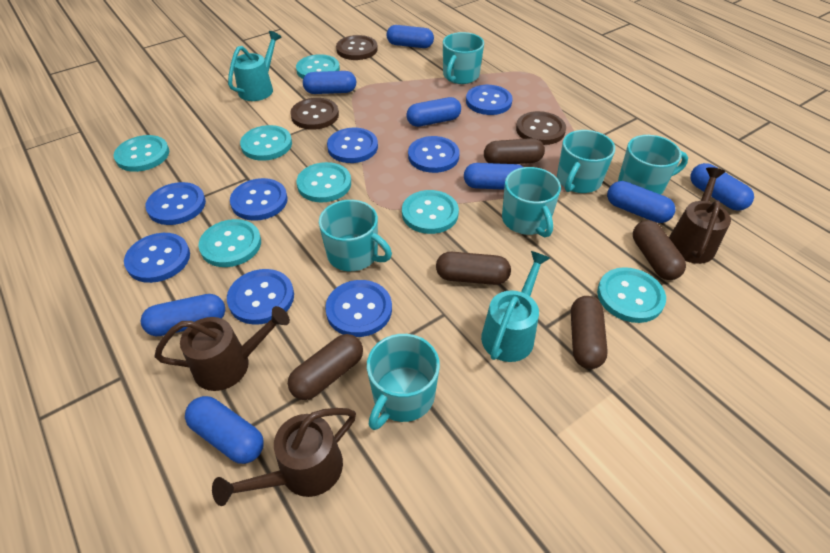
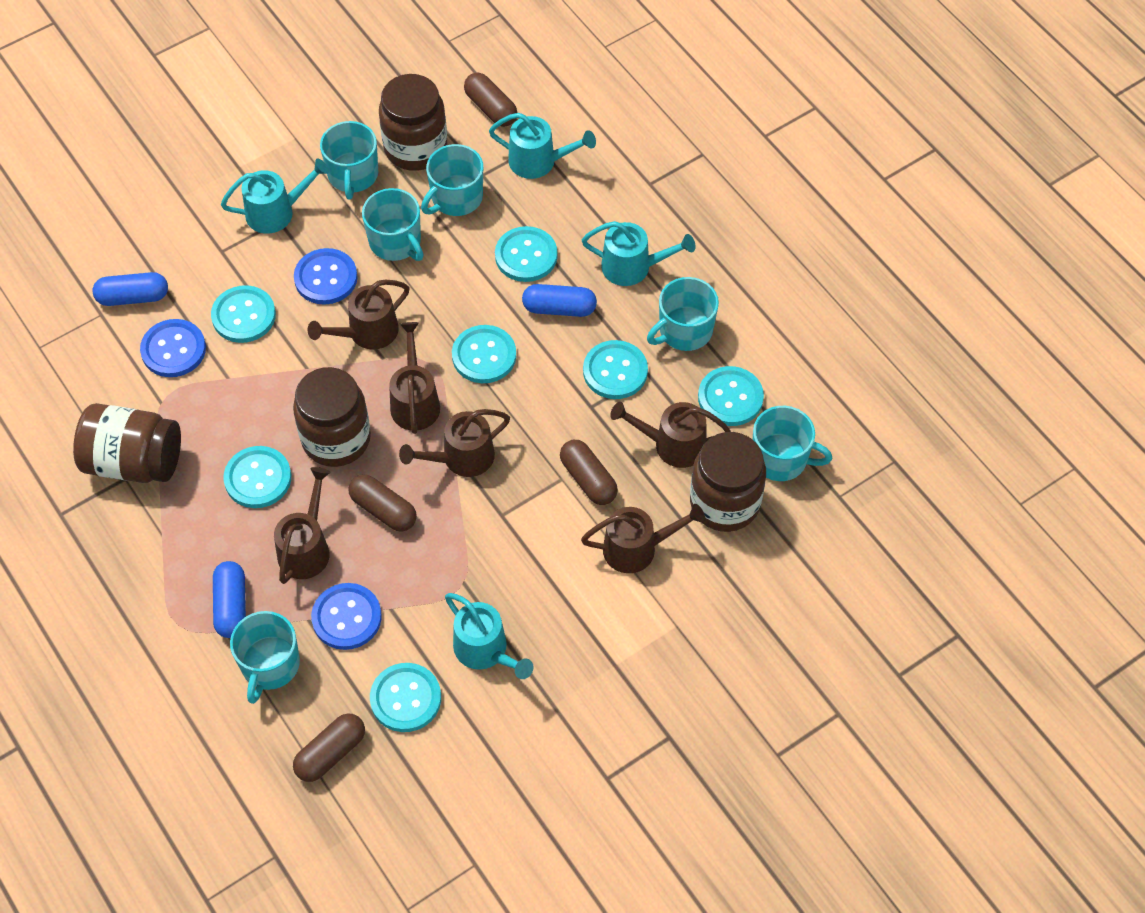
blue button: 8 -> 3
blue capsule: 8 -> 3
brown button: 3 -> 0
brown capsule: 5 -> 4
brown jar: 0 -> 4
brown watering can: 3 -> 6
turquoise watering can: 2 -> 4

